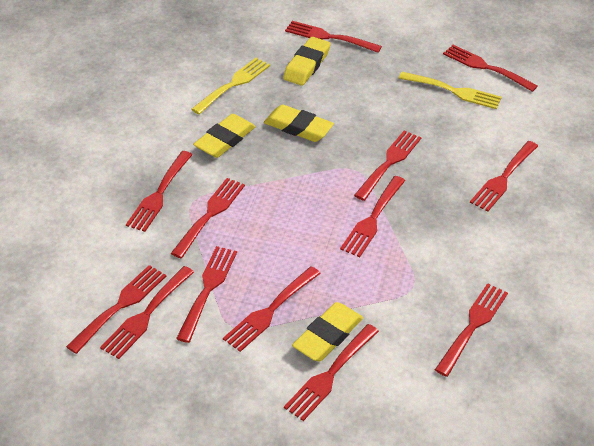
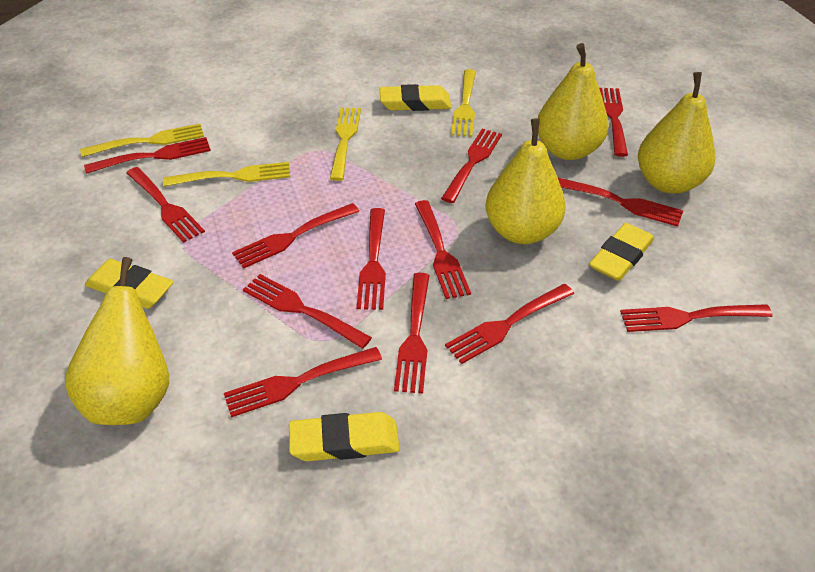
yellow fork: 2 -> 4
yellow pear: 0 -> 4

